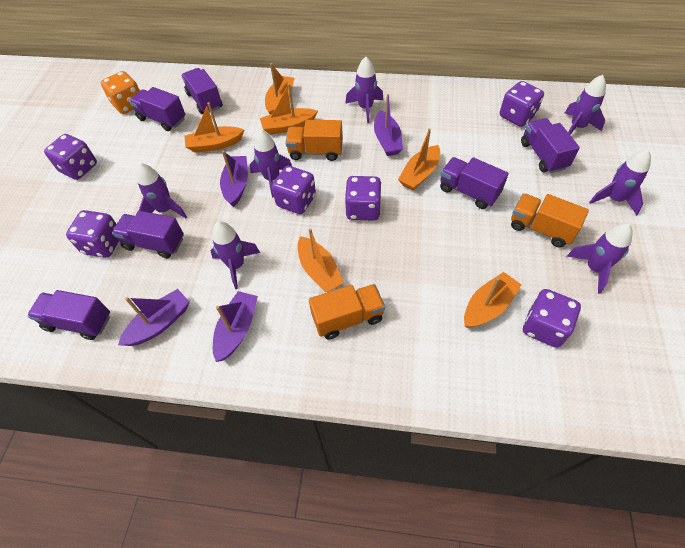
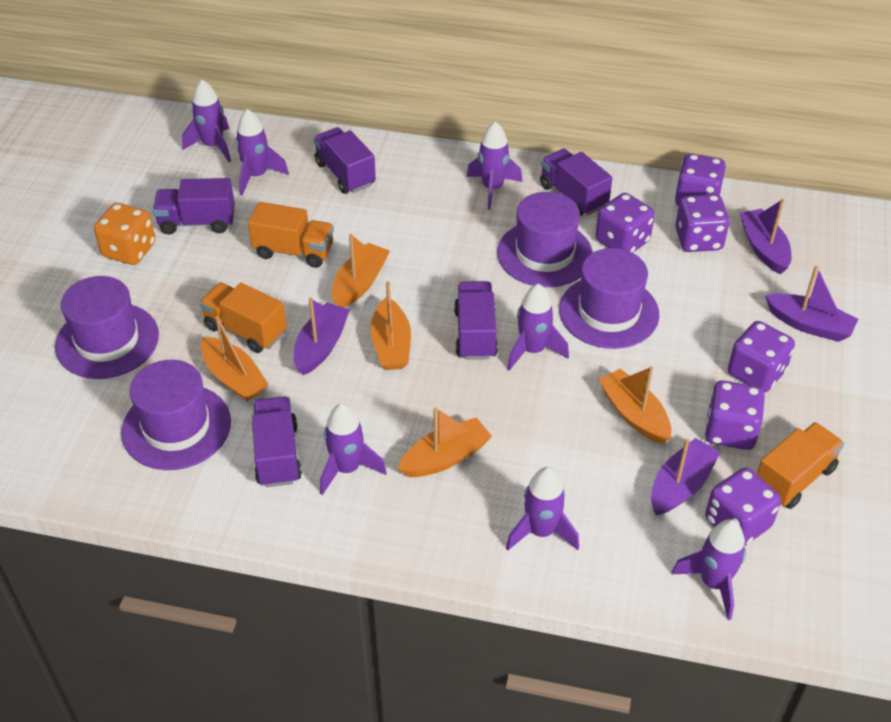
orange boat: 6 -> 5
purple hat: 0 -> 4
purple truck: 6 -> 5

